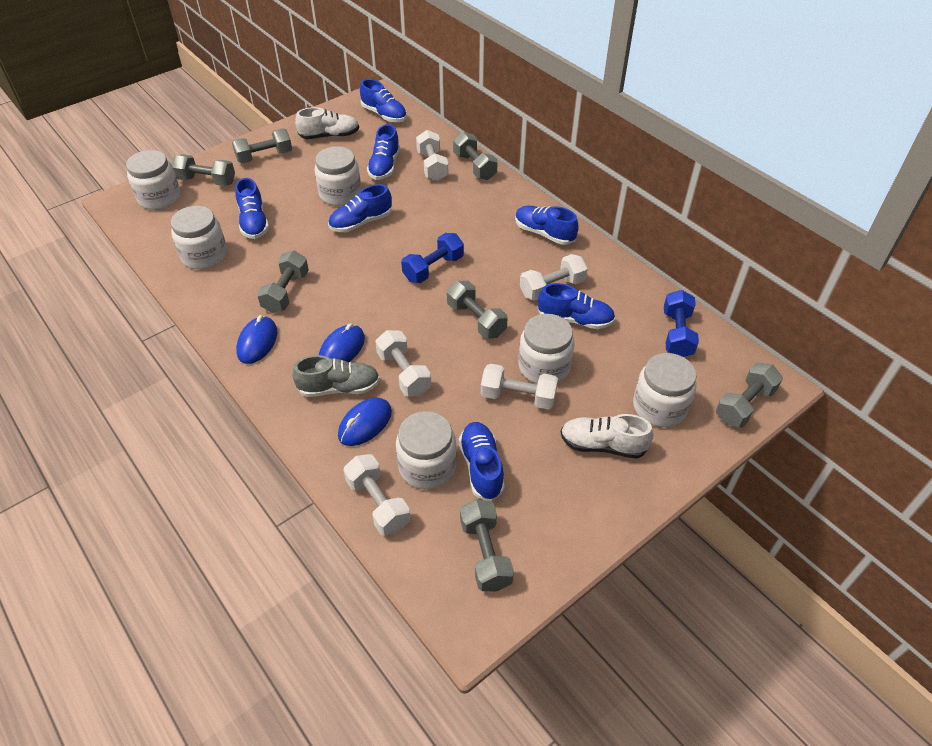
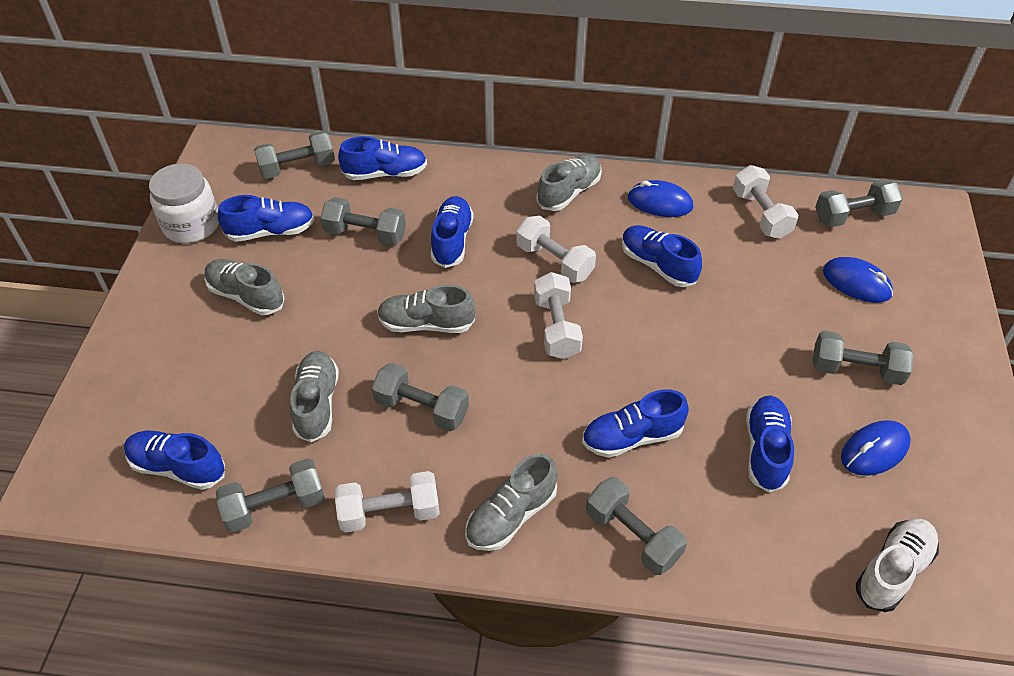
blue dumbbell: 2 -> 0
grey shoe: 1 -> 5
white dumbbell: 5 -> 4
white jar: 6 -> 1
white shoe: 2 -> 1

